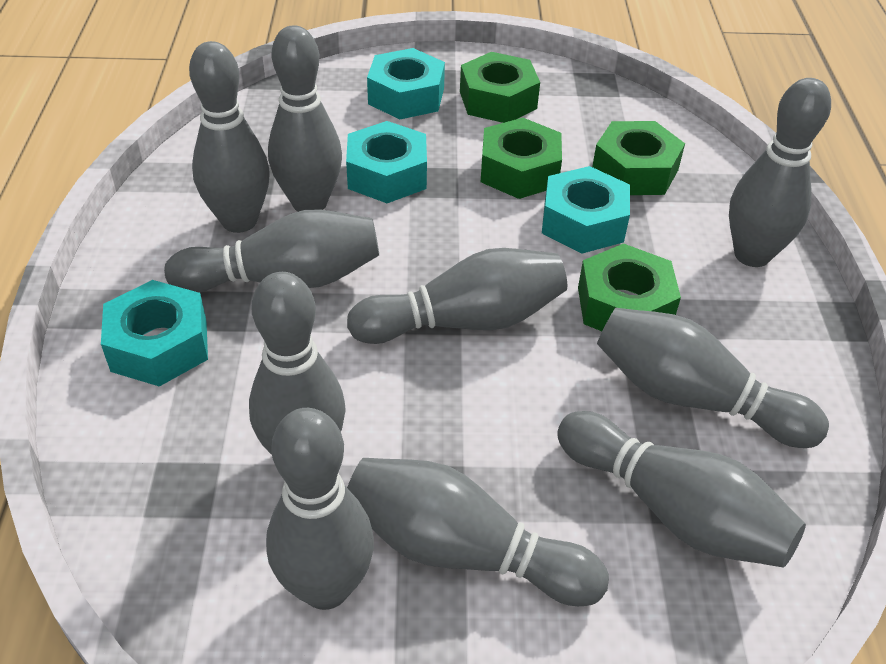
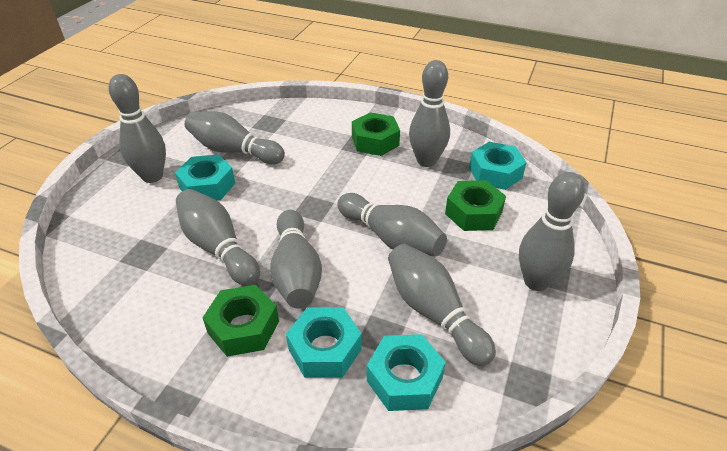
green nut: 4 -> 3
grey bowling pin: 10 -> 8

